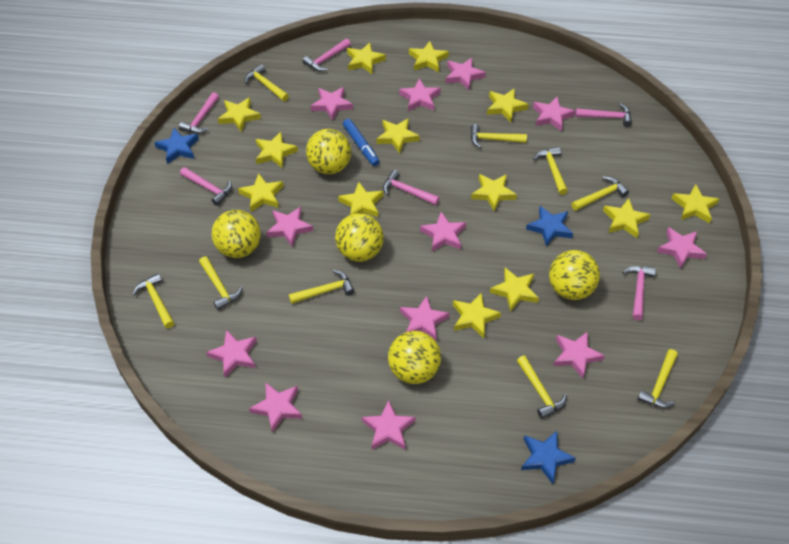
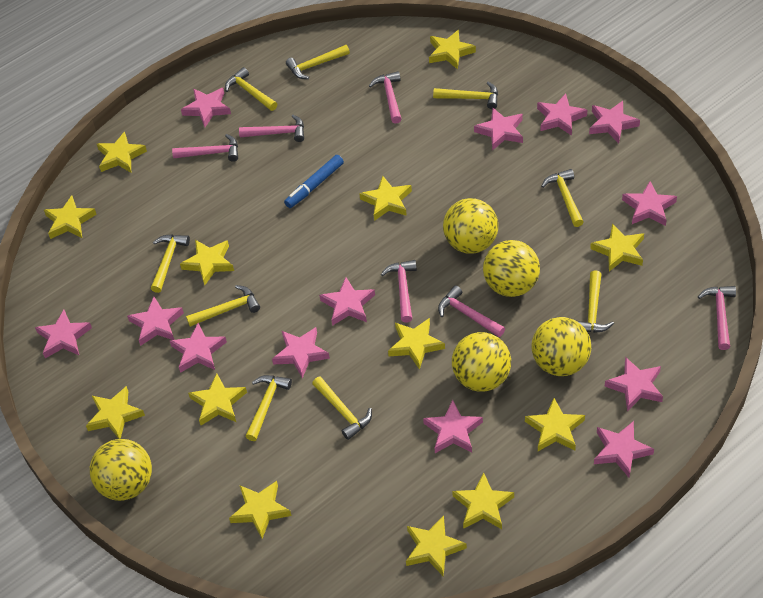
blue star: 3 -> 0
pink star: 12 -> 13

